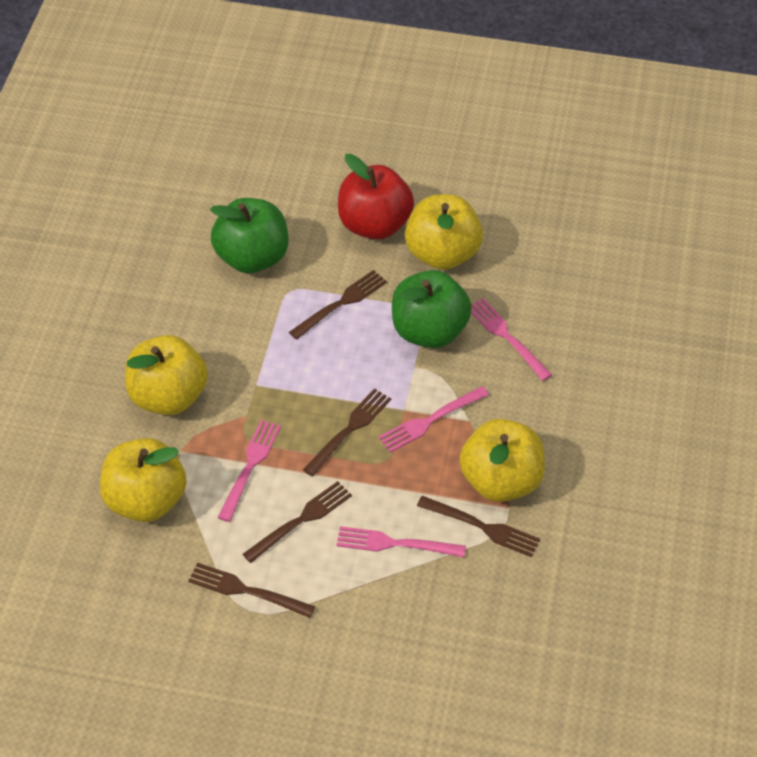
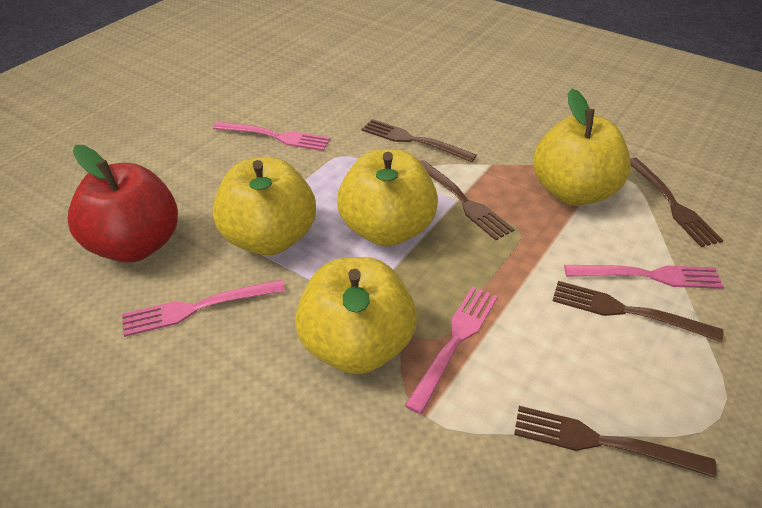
green apple: 2 -> 0

